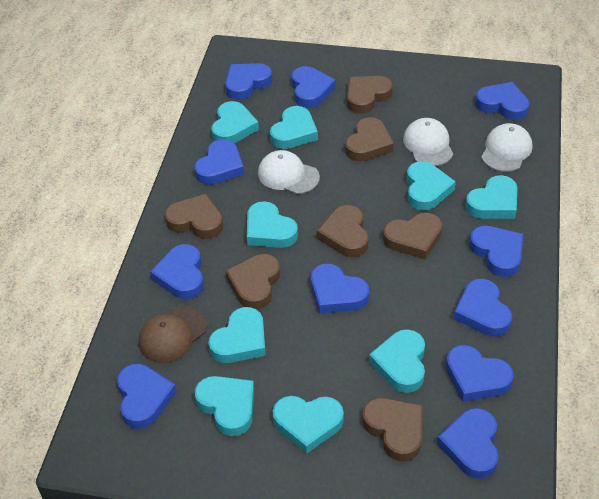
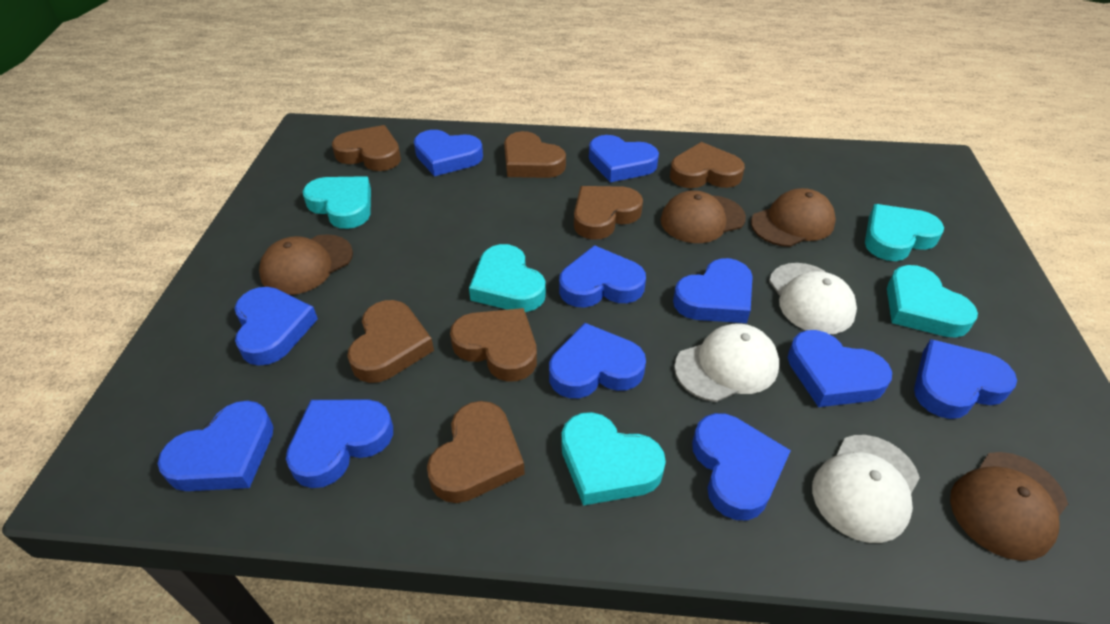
brown cap: 1 -> 4
turquoise heart: 9 -> 5

